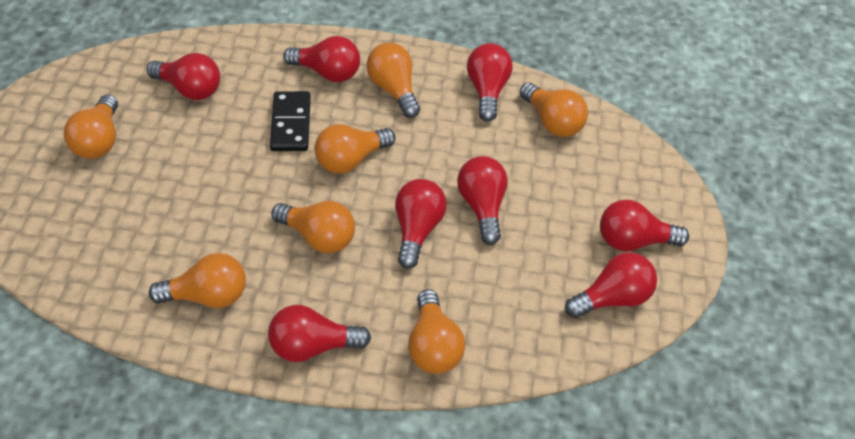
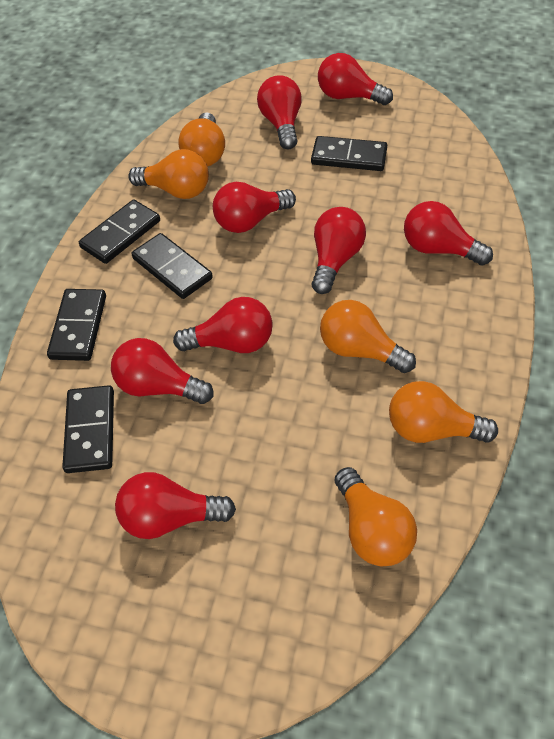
black domino: 1 -> 5
orange light bulb: 7 -> 5

